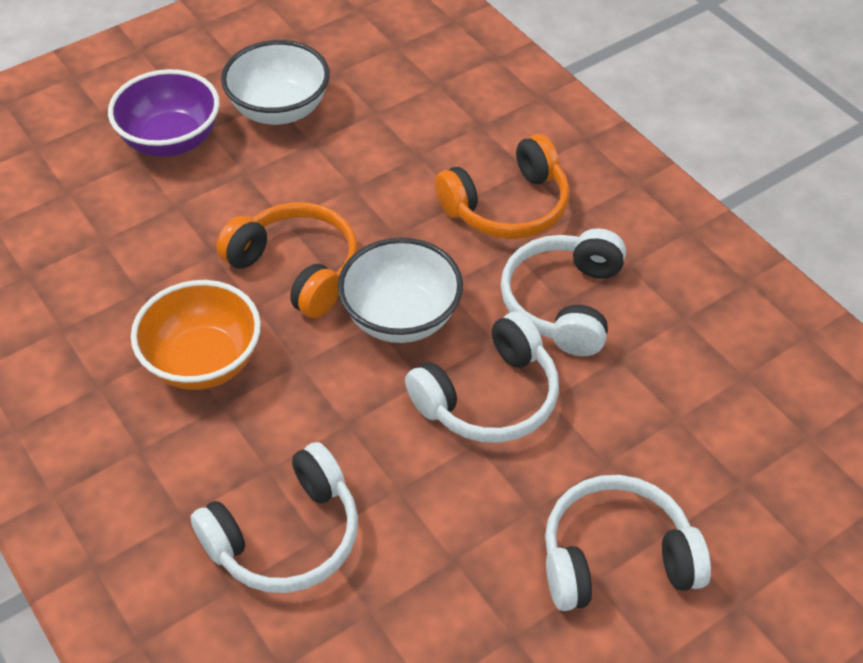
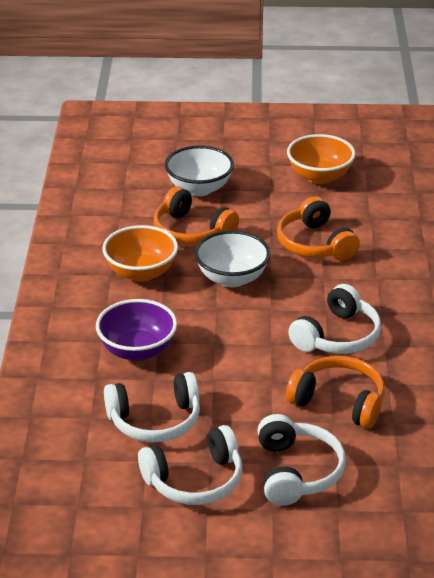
orange bowl: 1 -> 2
orange headphones: 2 -> 3

